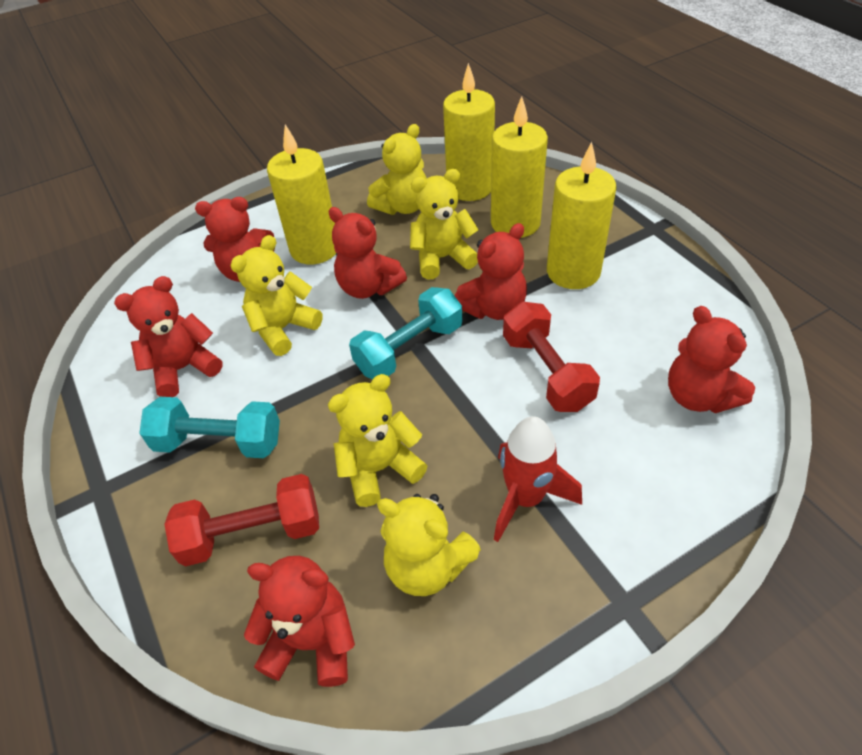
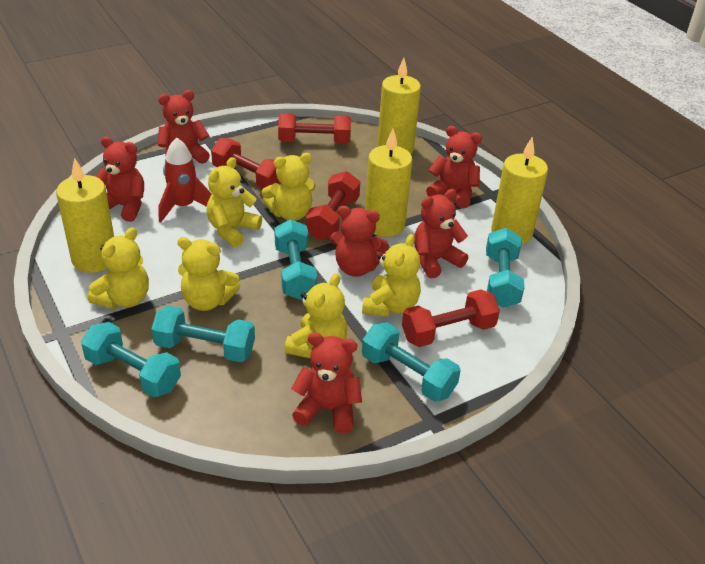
red dumbbell: 2 -> 4
turquoise dumbbell: 2 -> 5
yellow teddy bear: 5 -> 6

